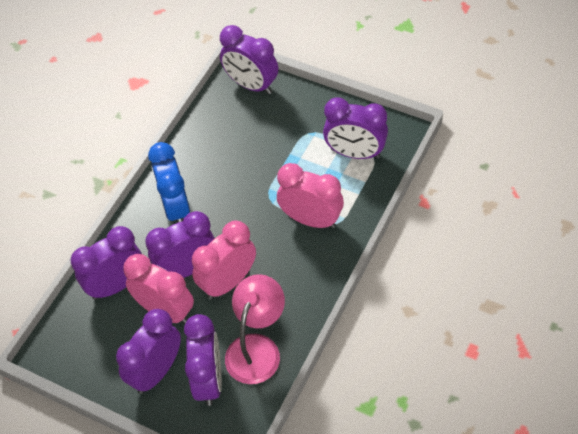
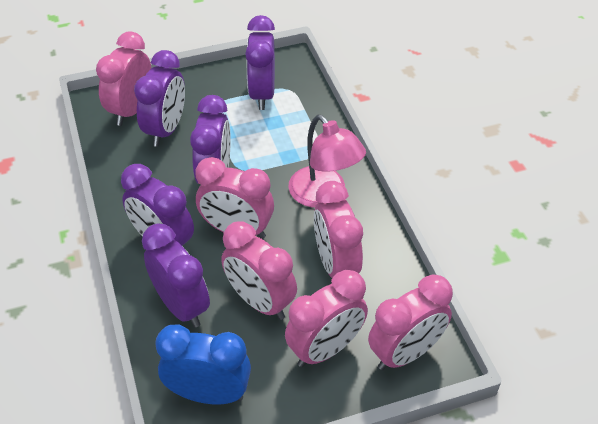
pink clock: 3 -> 6
purple clock: 6 -> 5

